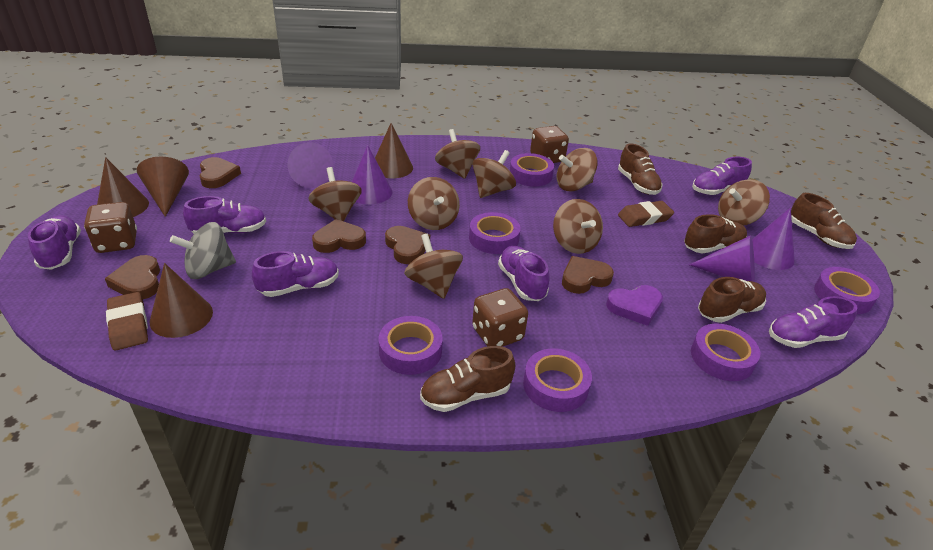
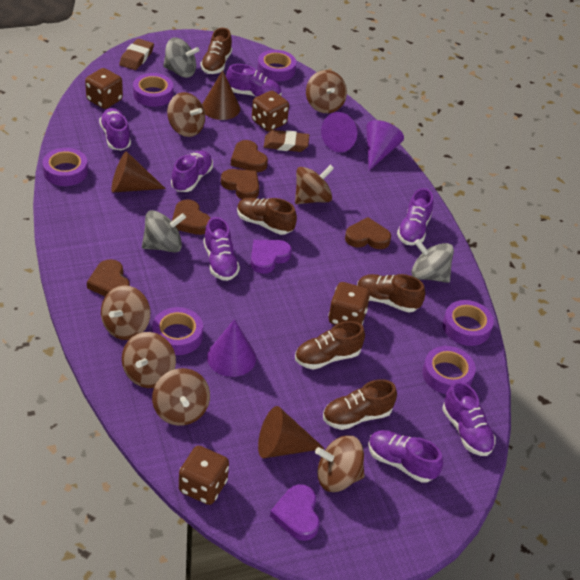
brown cone: 4 -> 3
brown dice: 3 -> 4
brown spinning top: 8 -> 7
grey spinning top: 1 -> 3
purple cone: 4 -> 3
purple heart: 1 -> 2
purple shoe: 6 -> 7

